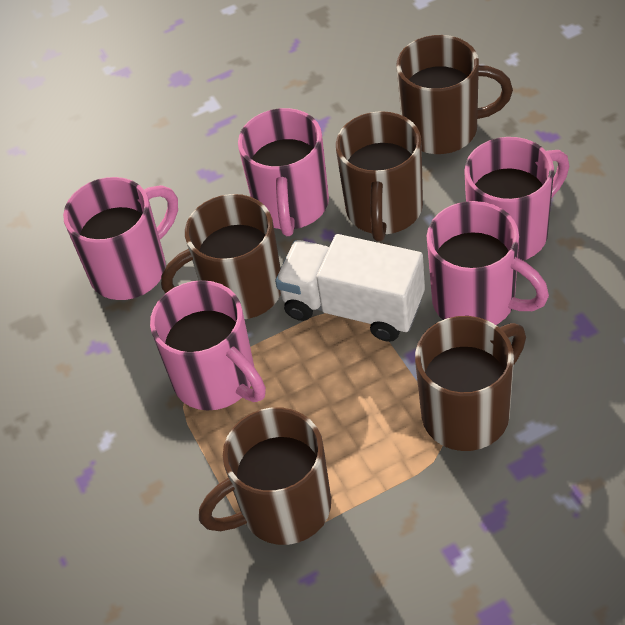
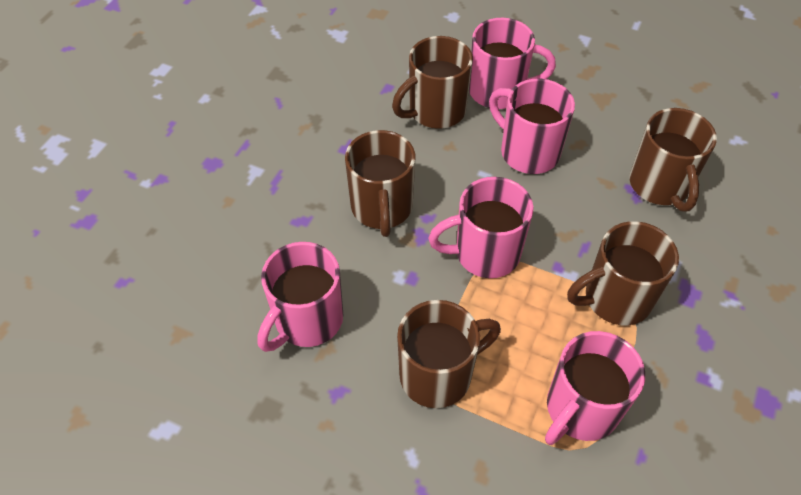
white truck: 1 -> 0

